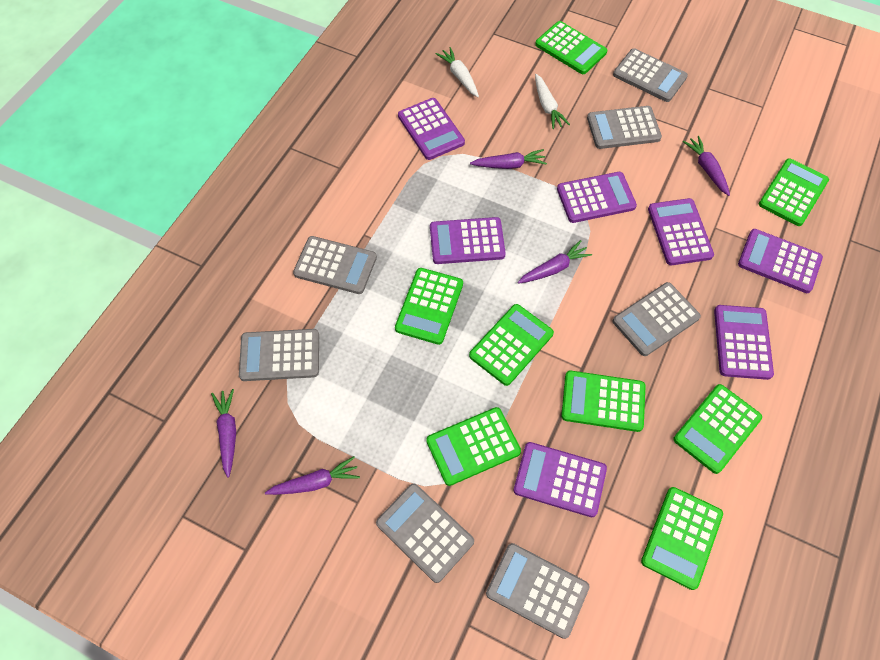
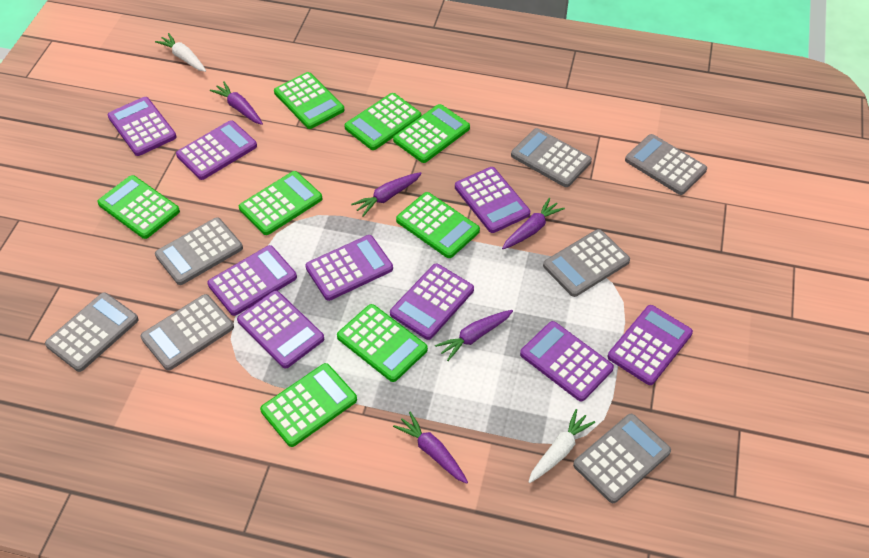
purple calculator: 7 -> 9

